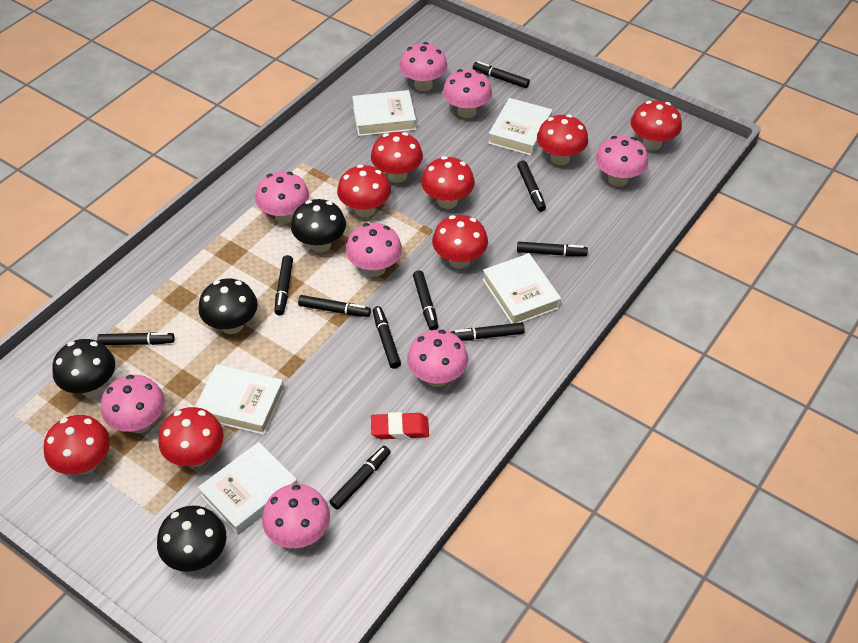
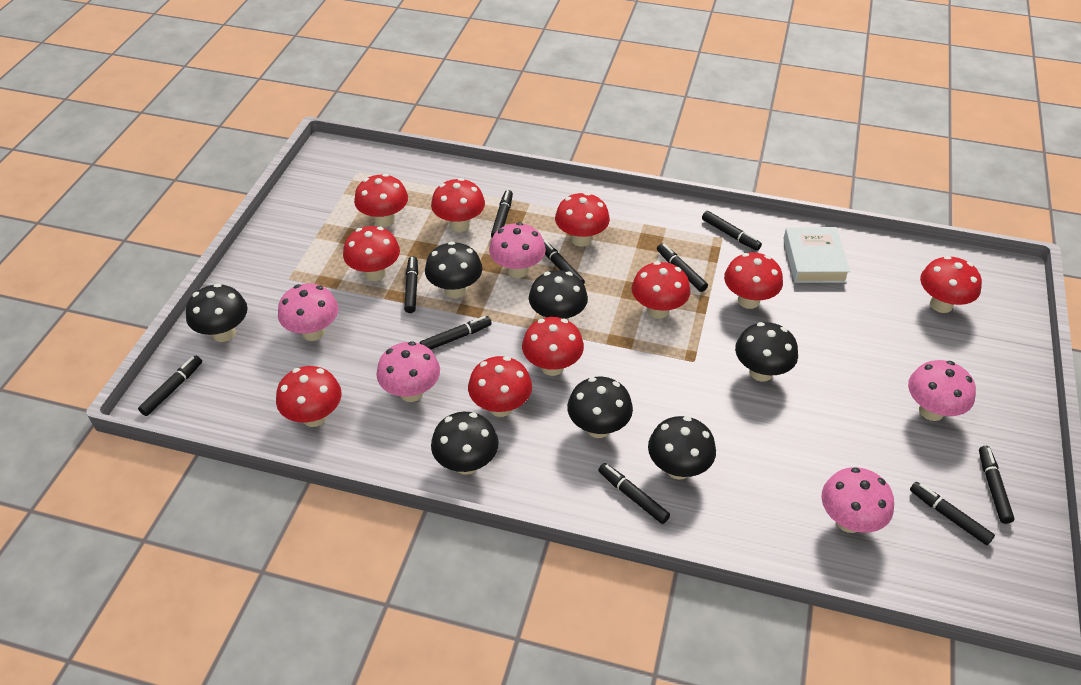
black mushroom: 4 -> 7
pink mushroom: 8 -> 5
red eraser: 1 -> 0
red mushroom: 8 -> 10
white book: 5 -> 1

